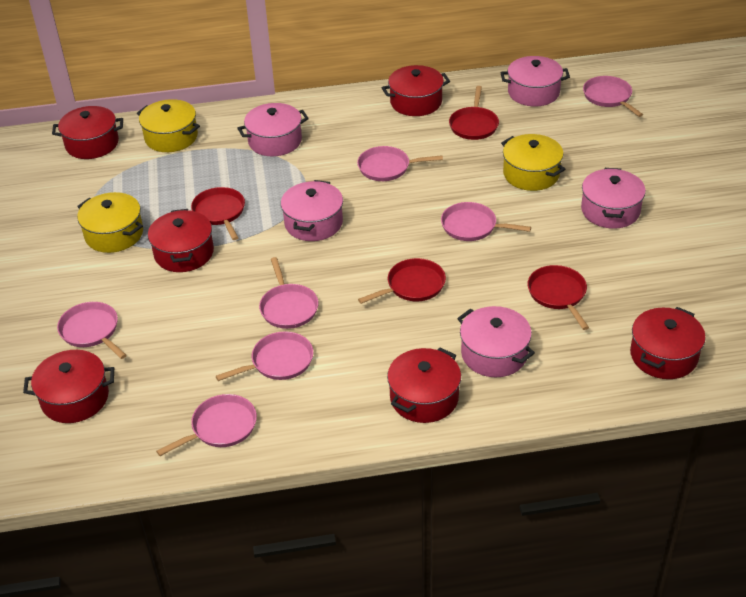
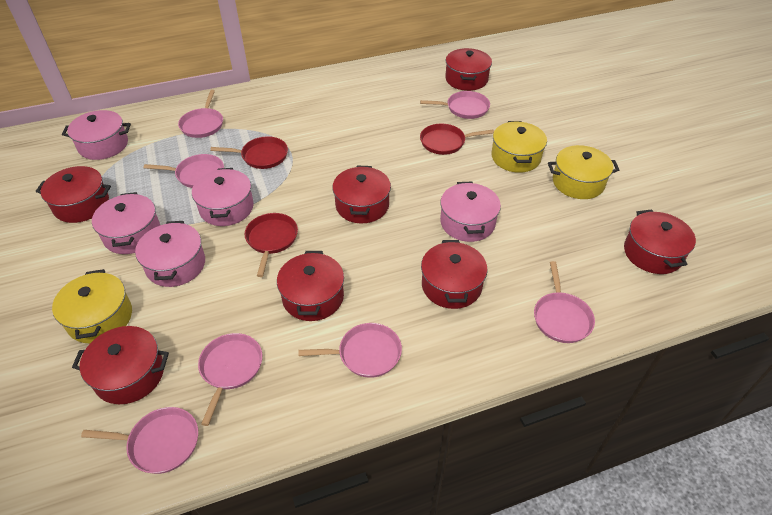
red pan: 4 -> 3
red pot: 6 -> 7

